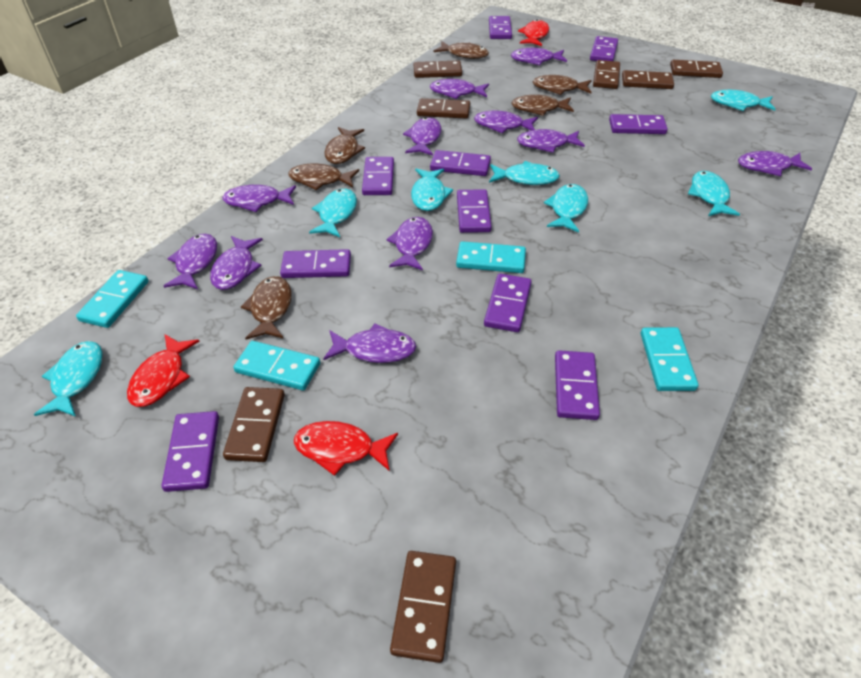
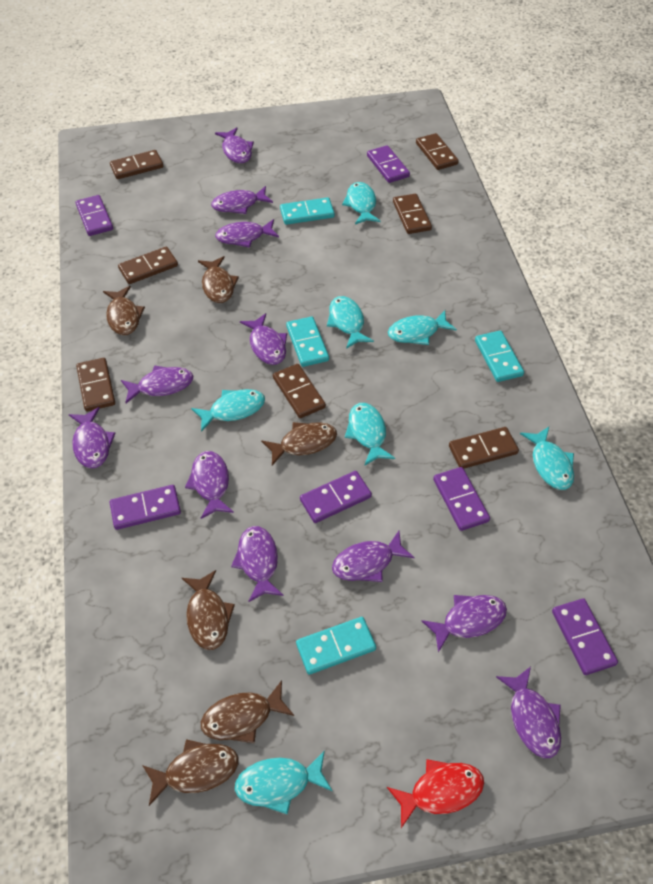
purple domino: 10 -> 6
red fish: 3 -> 1

